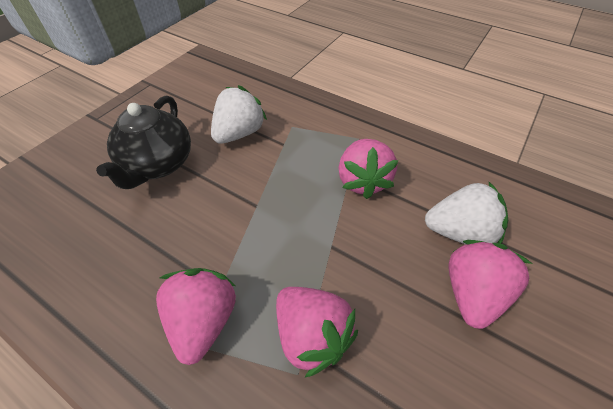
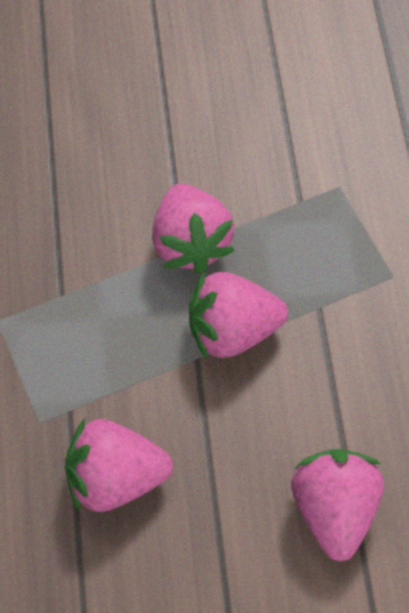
black teapot: 1 -> 0
white strawberry: 2 -> 0

